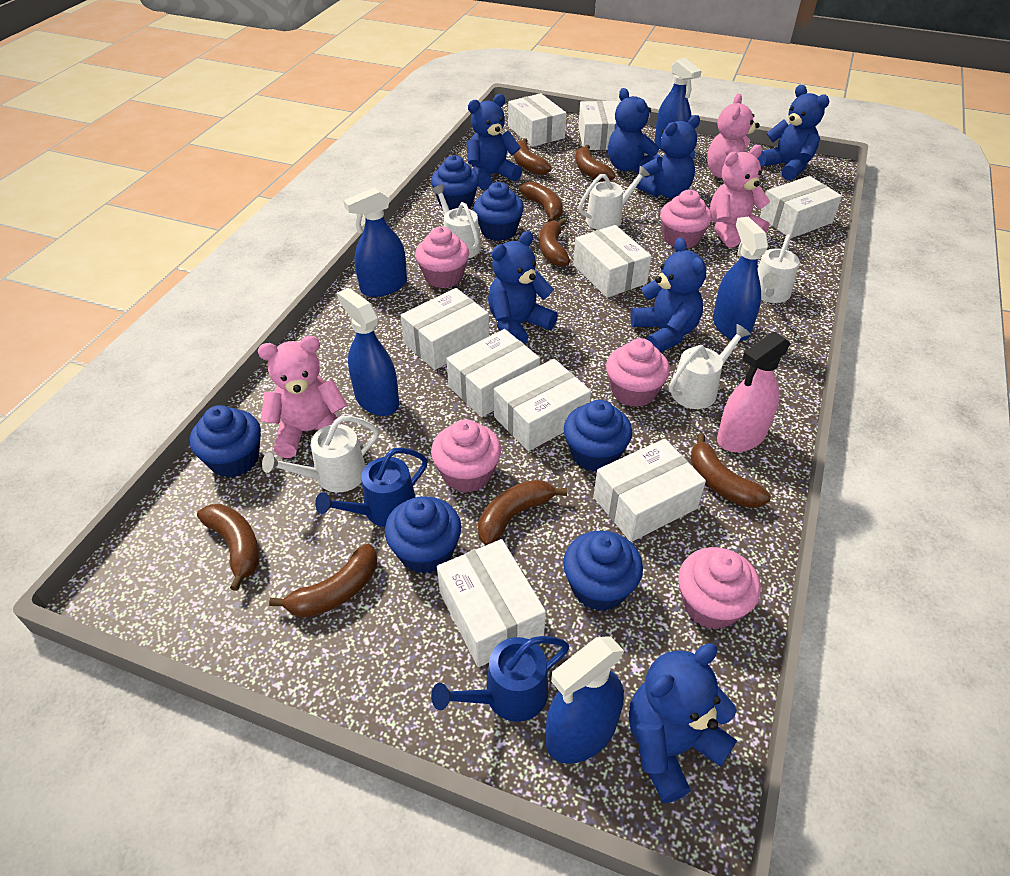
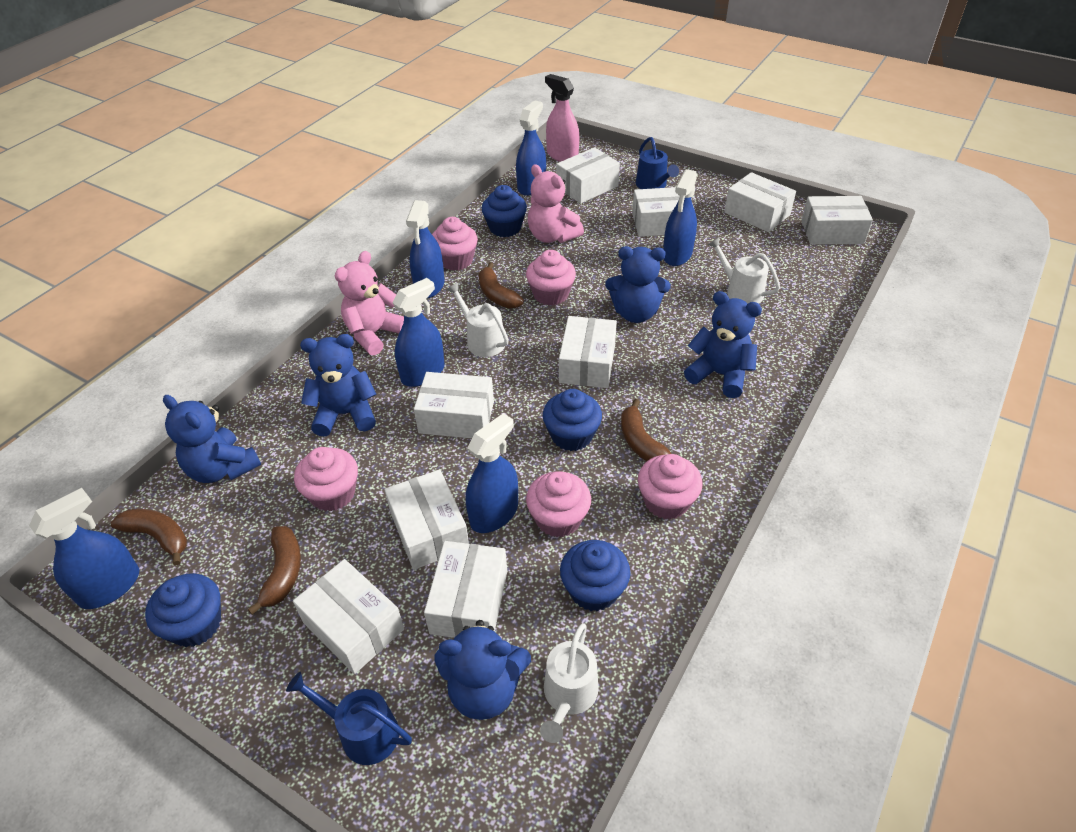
blue cupcake: 6 -> 4
blue spray bottle: 5 -> 6
blue teddy bear: 7 -> 5
brown banana: 8 -> 4
pink teddy bear: 3 -> 2
white watering can: 5 -> 3

